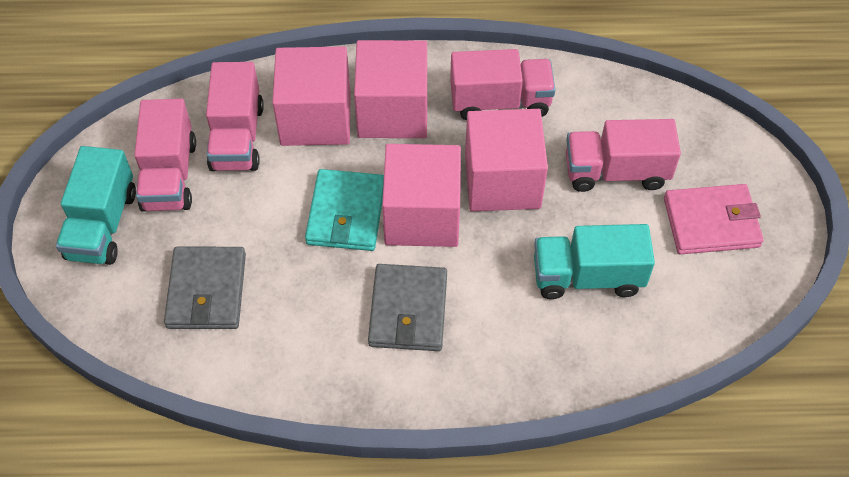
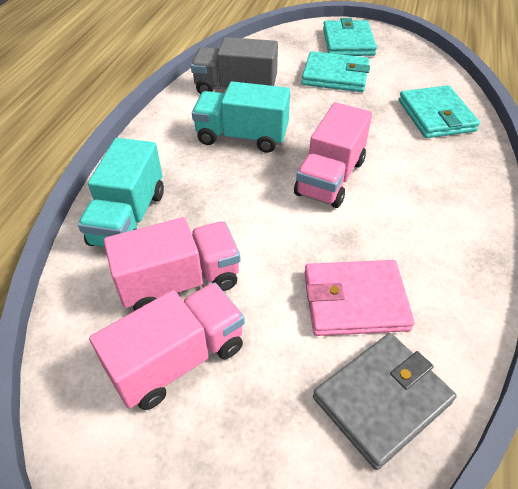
grey truck: 0 -> 1
grey wallet: 2 -> 1
pink cube: 4 -> 0
pink truck: 4 -> 3
turquoise wallet: 1 -> 3

